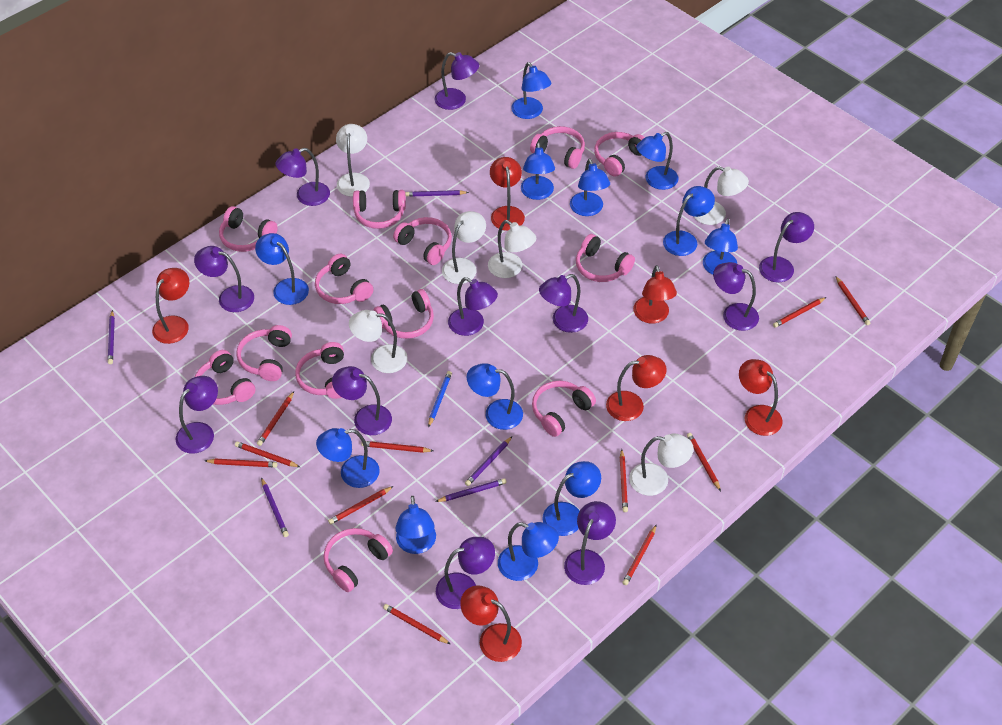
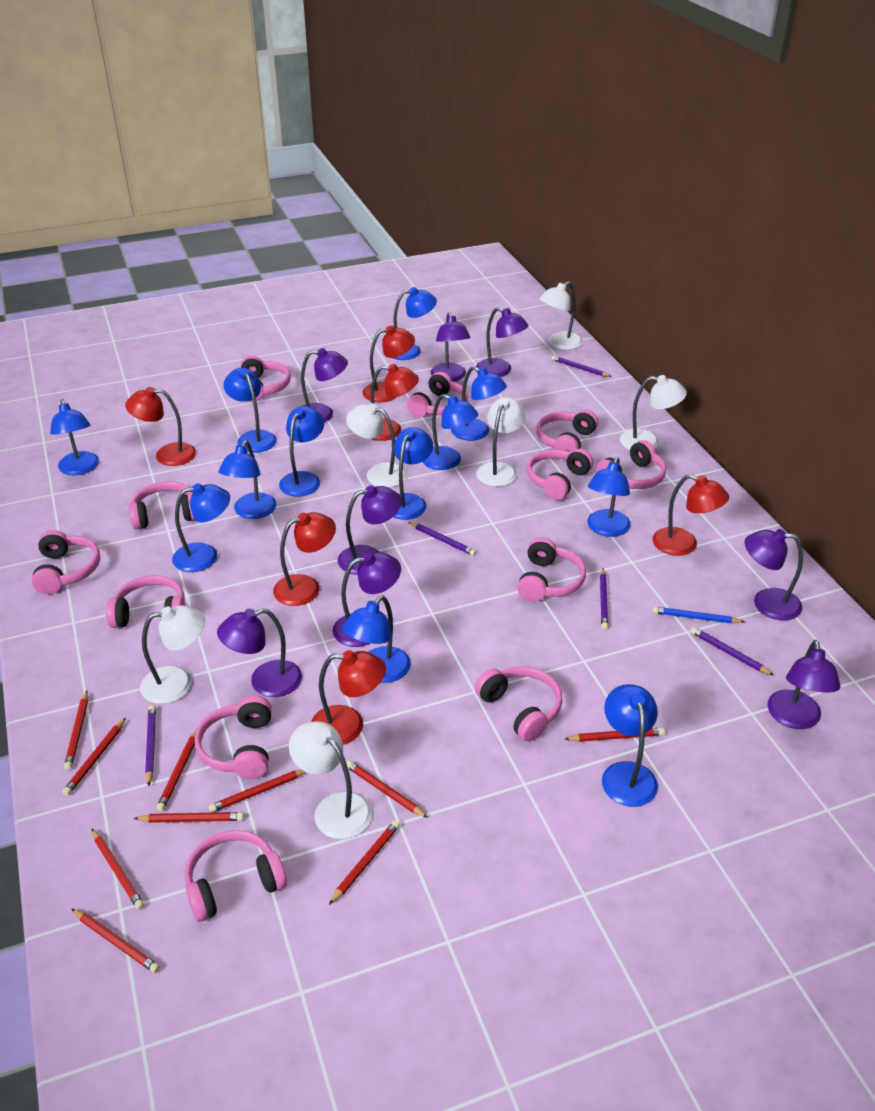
pink headphones: 13 -> 12
purple lamp: 11 -> 8
red pencil: 11 -> 10

